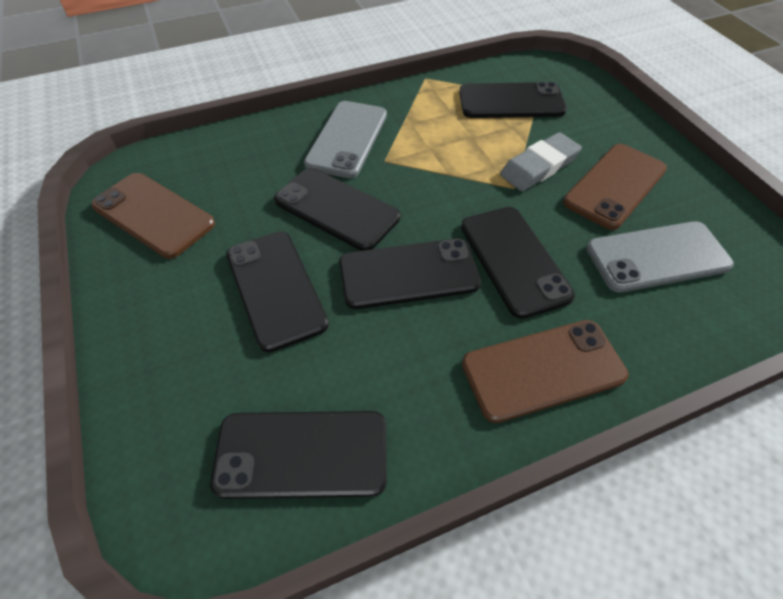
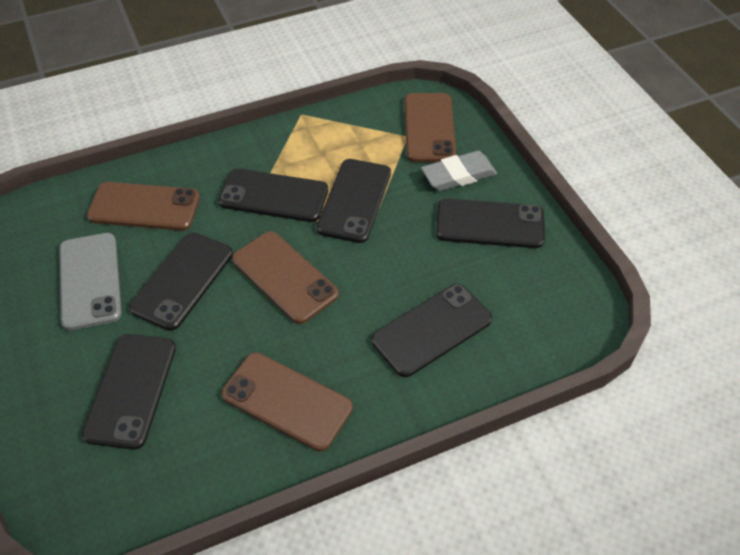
brown phone: 3 -> 4
grey phone: 2 -> 1

